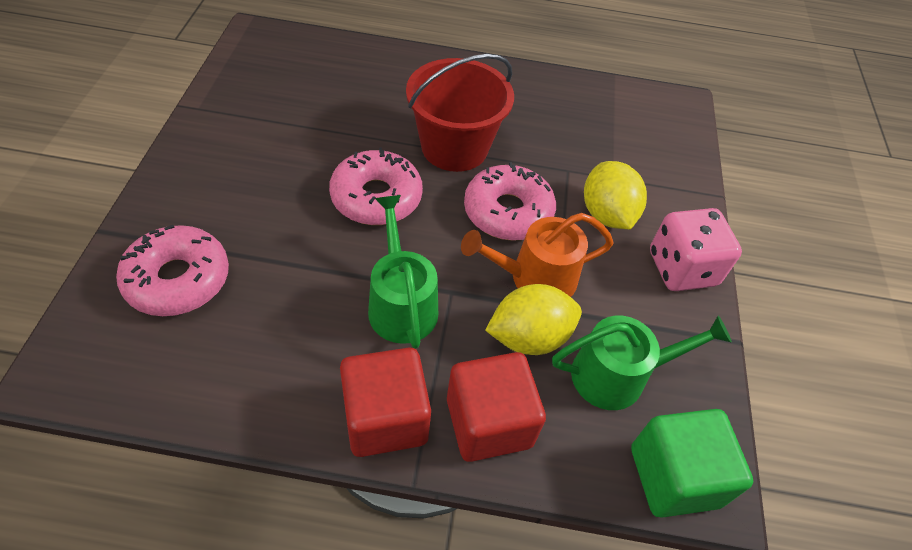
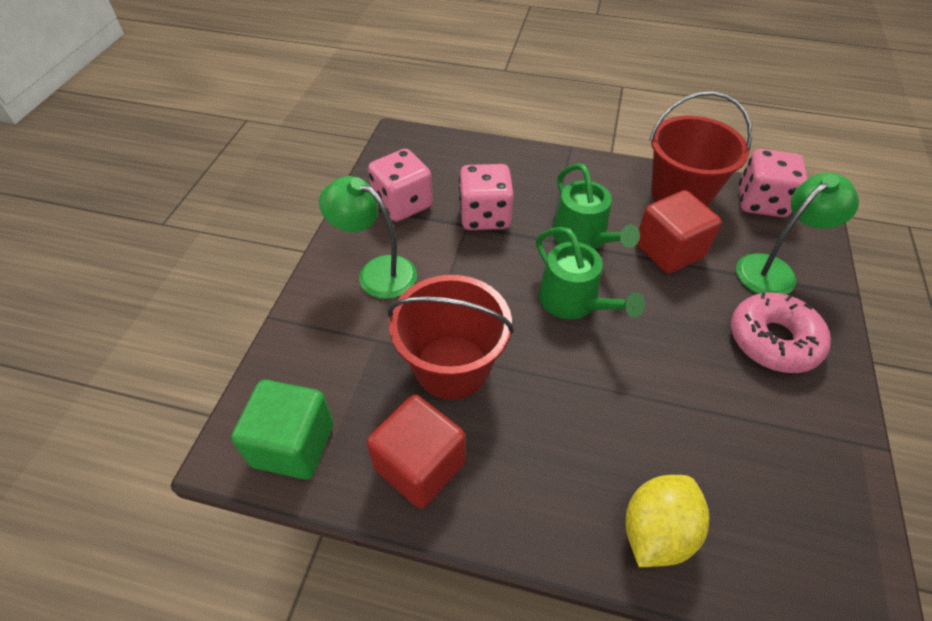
green lamp: 0 -> 2
orange watering can: 1 -> 0
pink dice: 1 -> 3
pink donut: 3 -> 1
red bucket: 1 -> 2
yellow lemon: 2 -> 1

